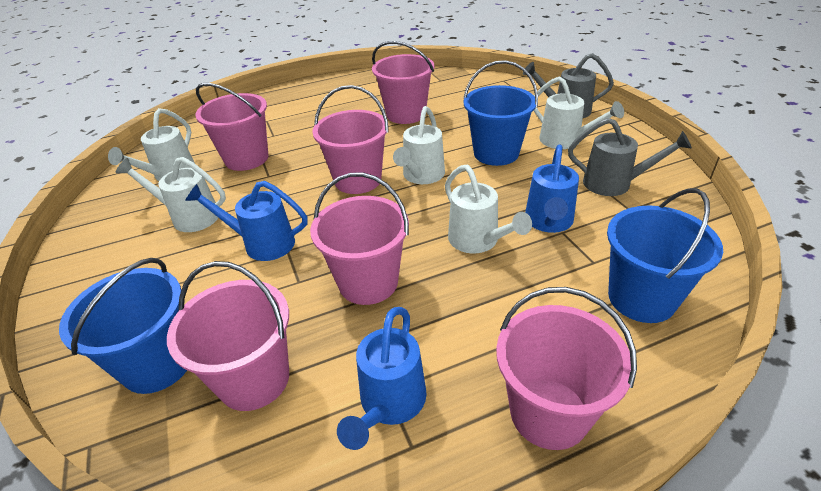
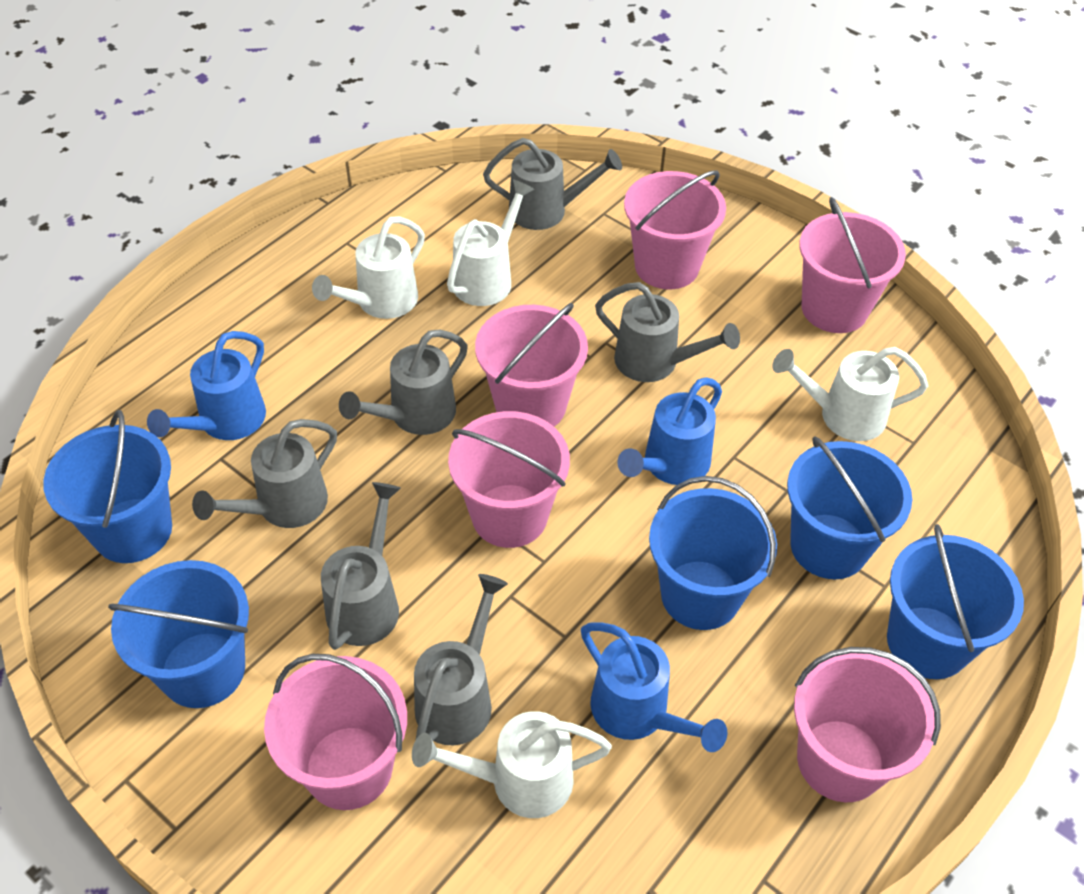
blue bucket: 3 -> 5
grey watering can: 2 -> 6
white watering can: 5 -> 4

